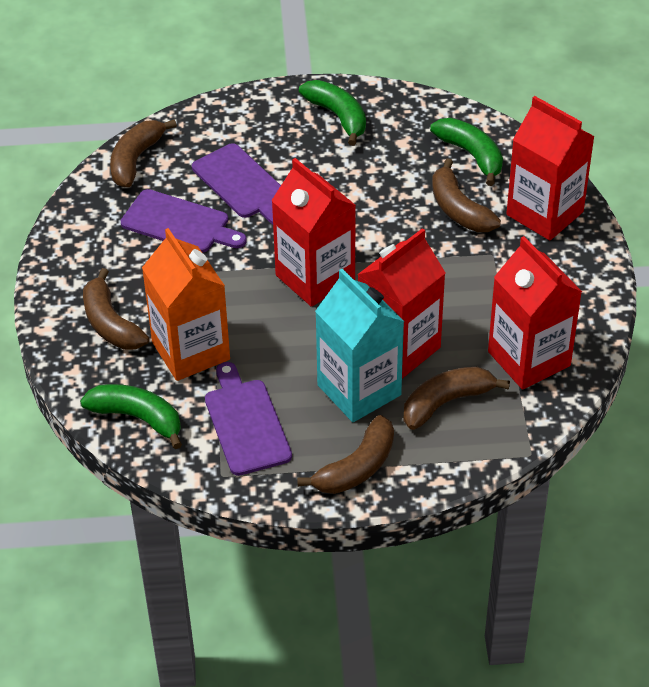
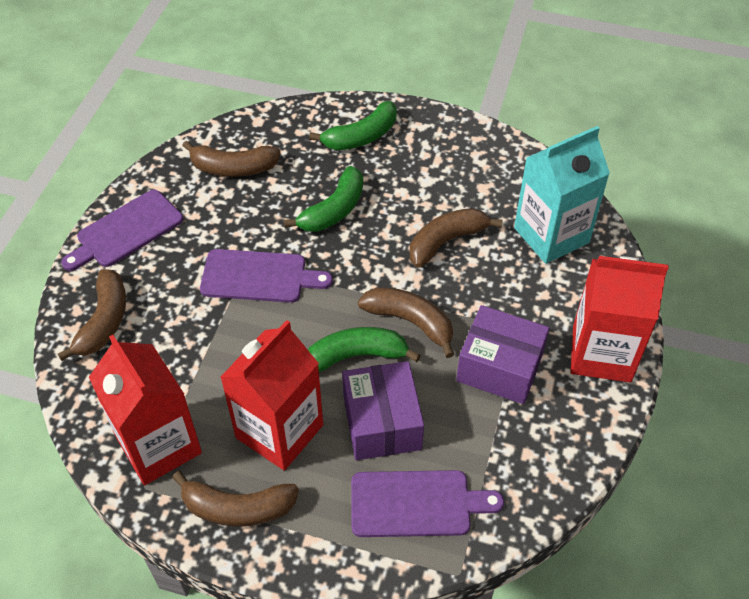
orange carton: 1 -> 0
purple box: 0 -> 2
red carton: 4 -> 3

